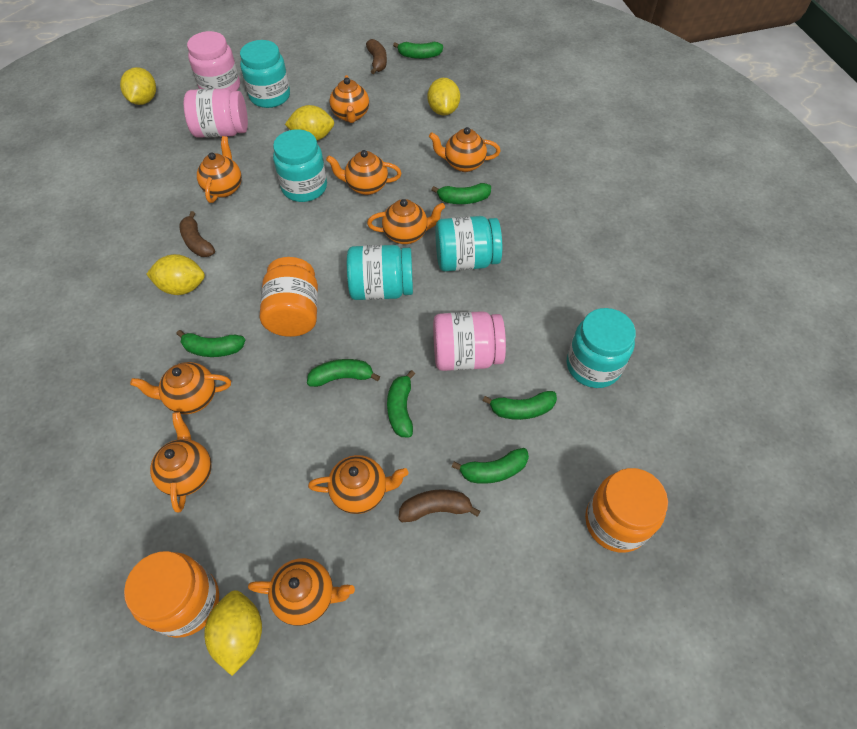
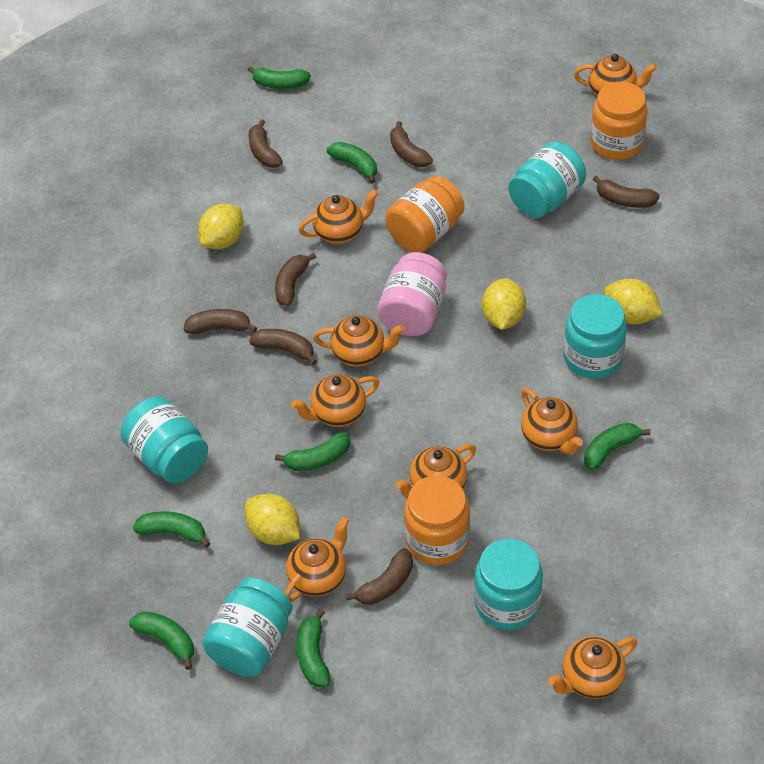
brown banana: 3 -> 7
orange teapot: 9 -> 8
pink jar: 3 -> 1
yellow lemon: 5 -> 4

